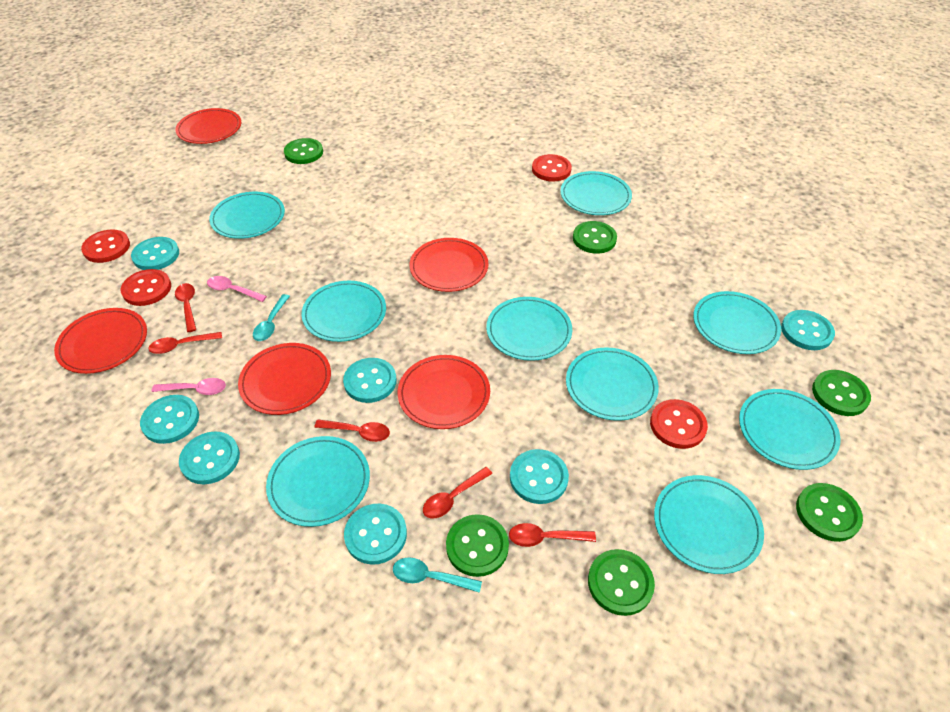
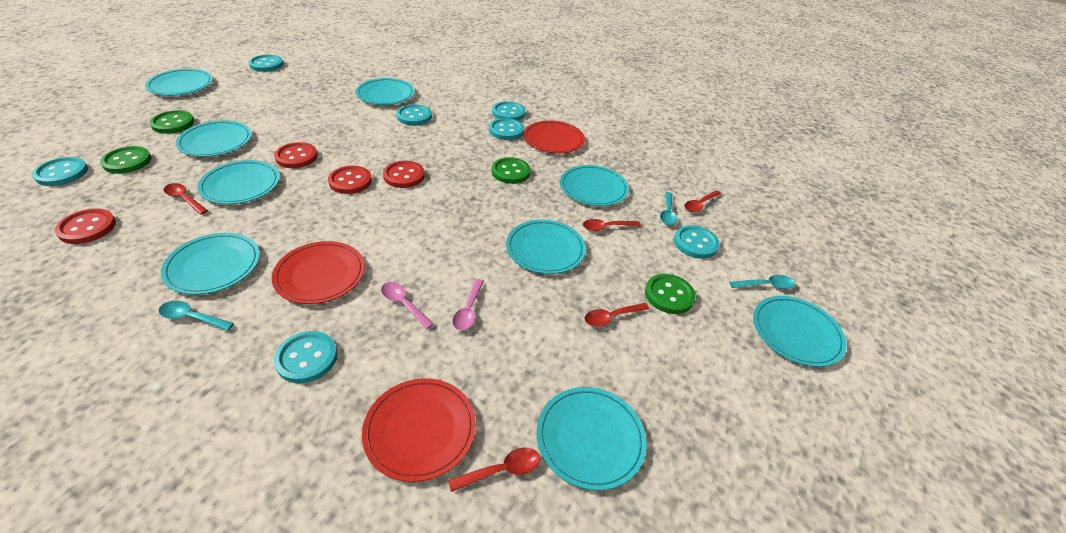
green button: 6 -> 4
red plate: 5 -> 3
turquoise spoon: 2 -> 3

